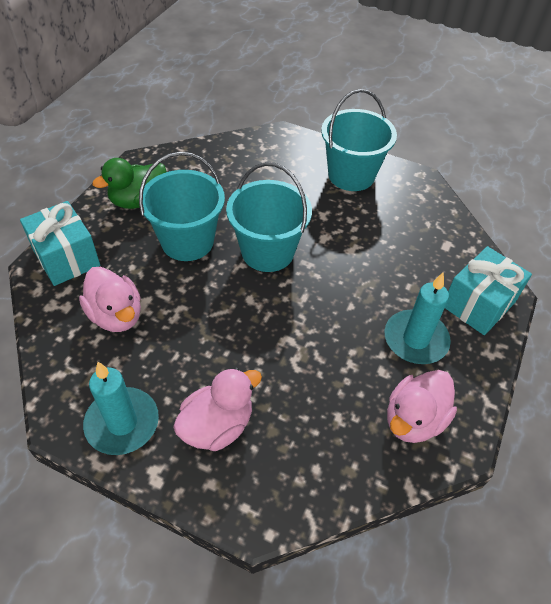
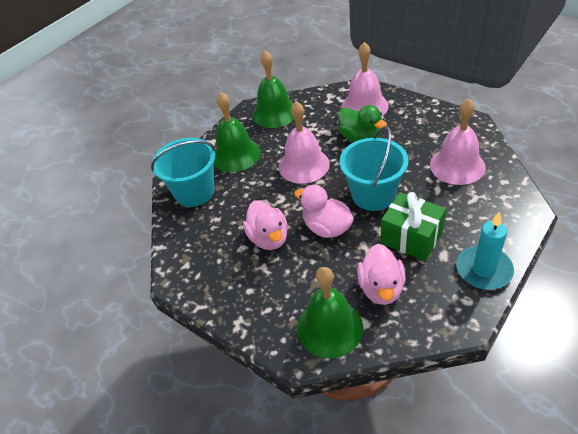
green bell: 0 -> 3
green gift: 0 -> 1
pink bell: 0 -> 3
turquoise bucket: 3 -> 2
turquoise candle: 2 -> 1
turquoise gift: 2 -> 0

